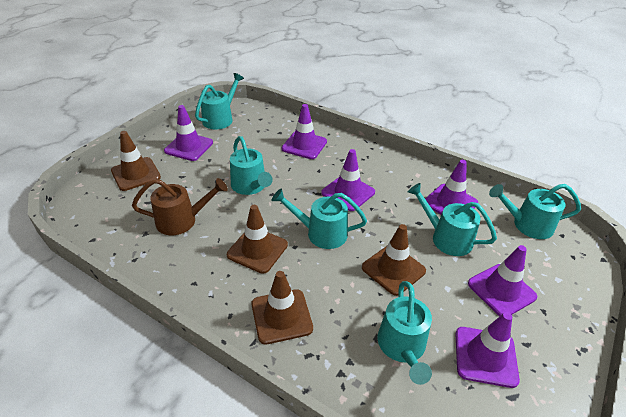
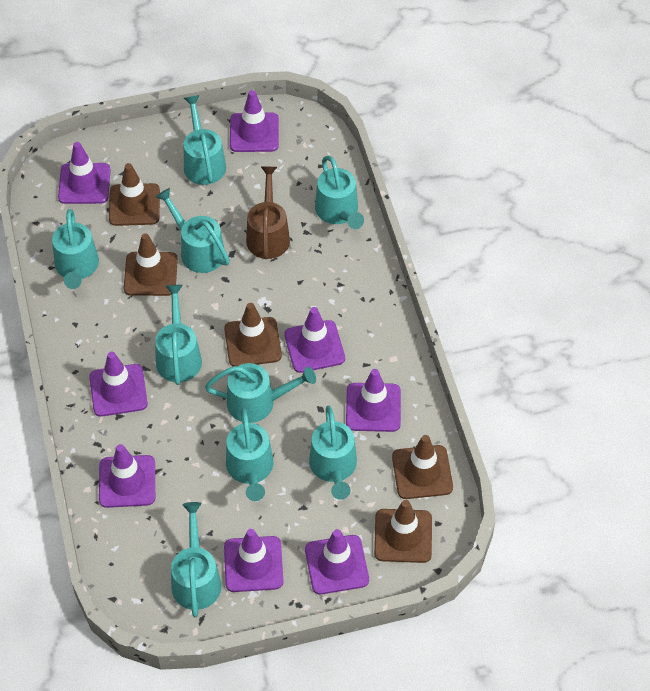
brown traffic cone: 4 -> 5
purple traffic cone: 6 -> 8
turquoise watering can: 6 -> 9

